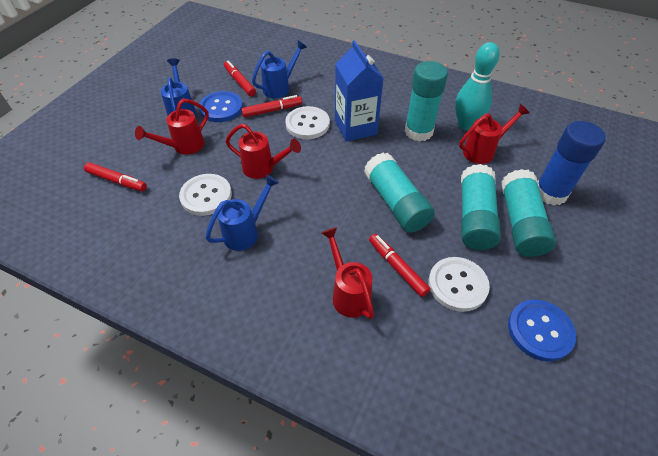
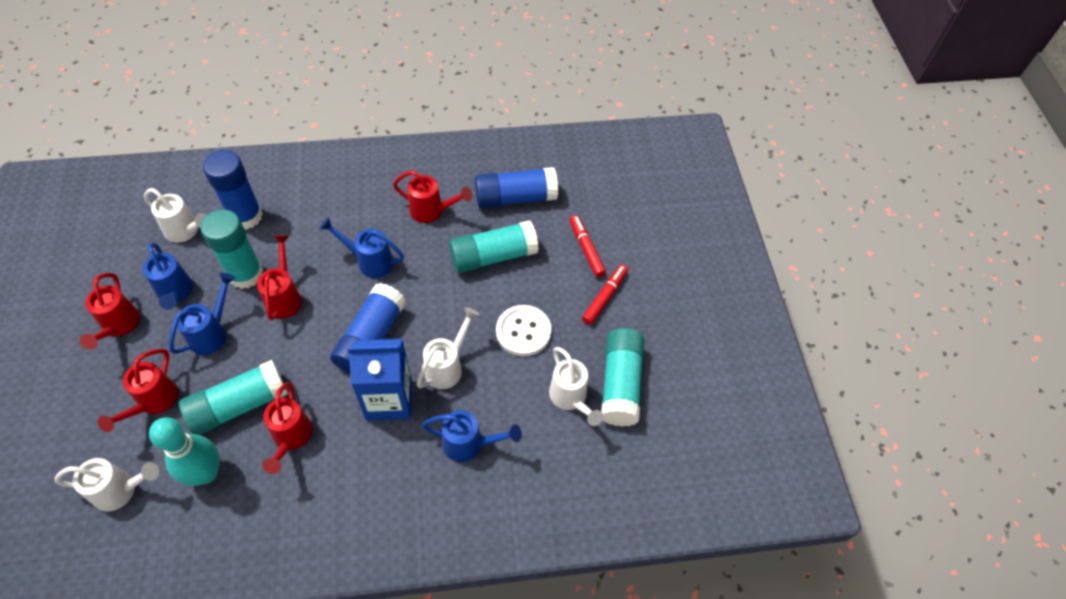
blue button: 2 -> 0
blue glue stick: 1 -> 3
blue watering can: 3 -> 4
red marker: 4 -> 2
red watering can: 4 -> 5
white button: 3 -> 1
white watering can: 0 -> 4

